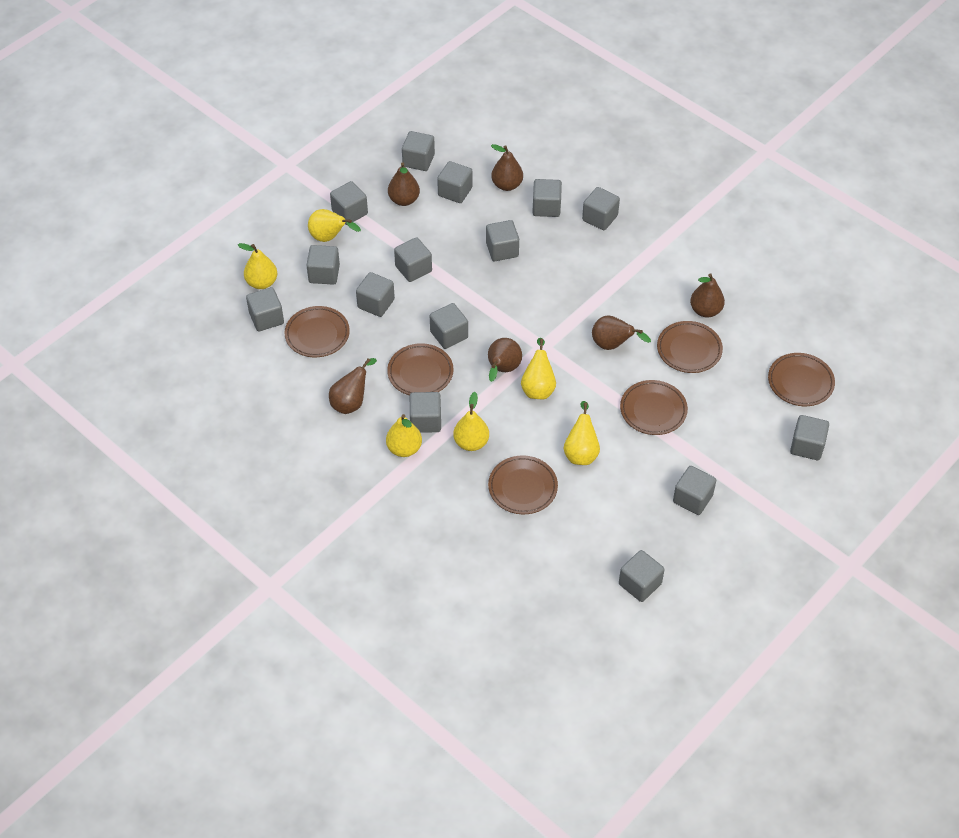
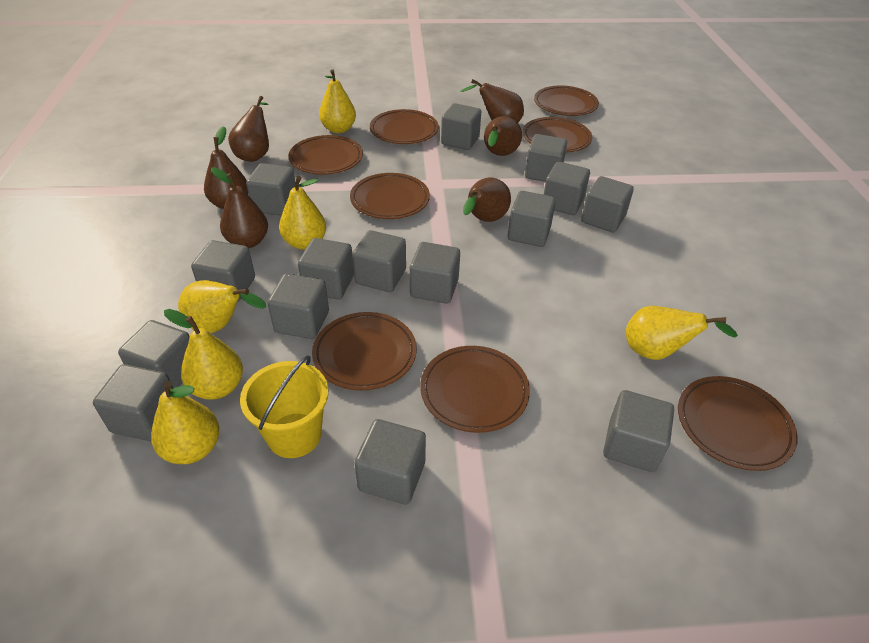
brown plate: 6 -> 8
yellow bucket: 0 -> 1

